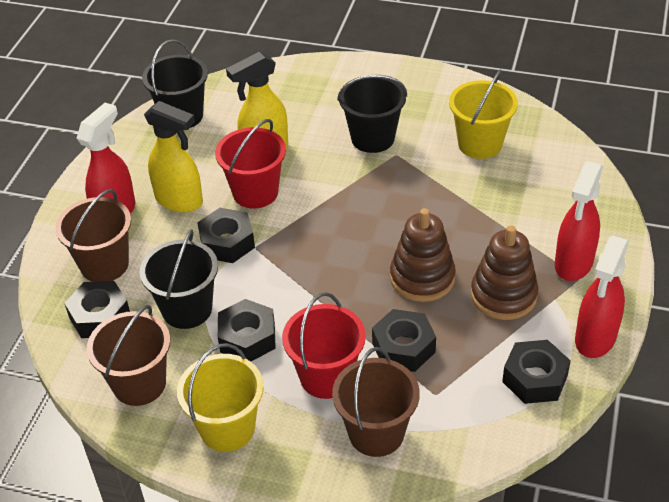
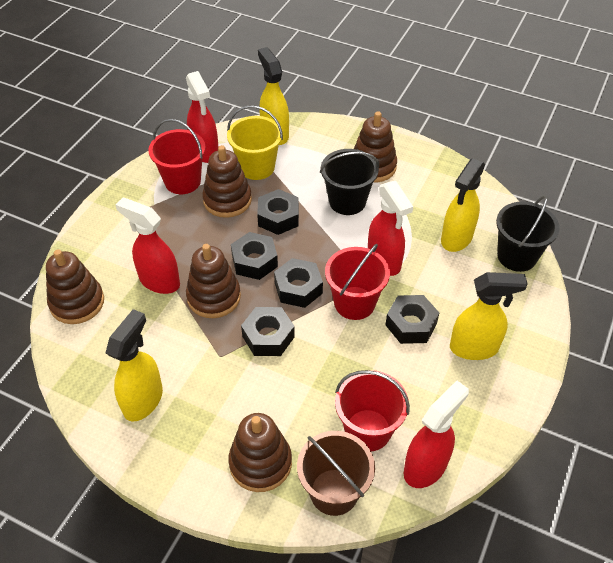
black bucket: 3 -> 2
brown bucket: 3 -> 1
brown stacking toy: 2 -> 5
red bucket: 2 -> 3
red spray bottle: 3 -> 4
yellow bucket: 2 -> 1
yellow spray bottle: 2 -> 4

